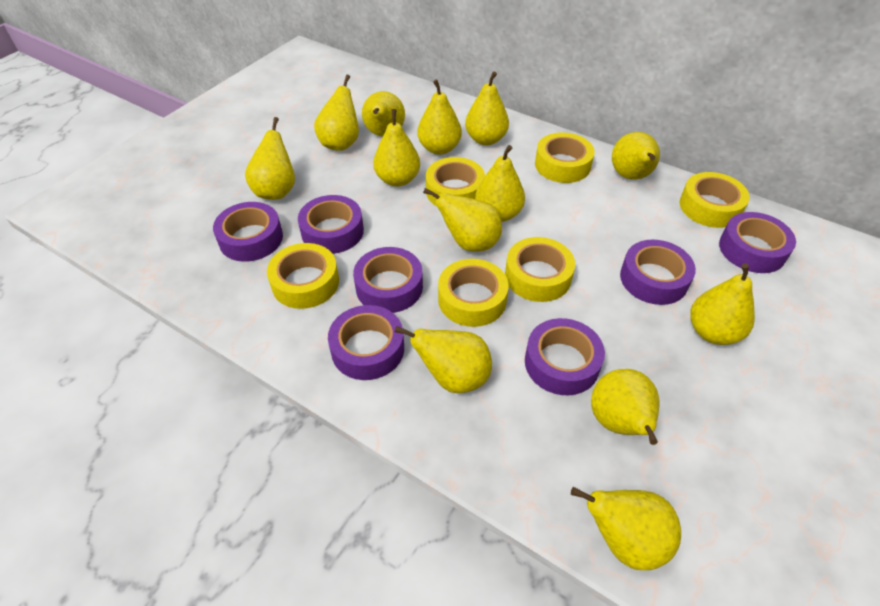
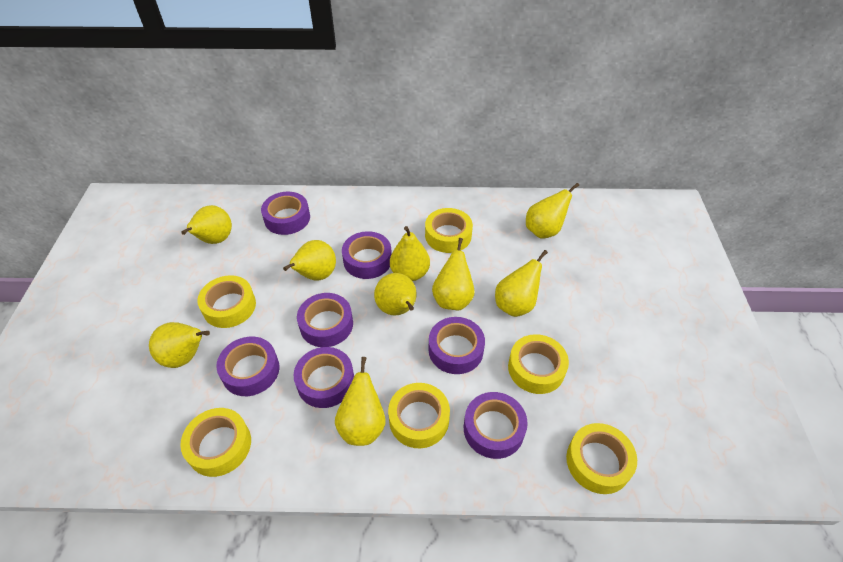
yellow pear: 13 -> 9

